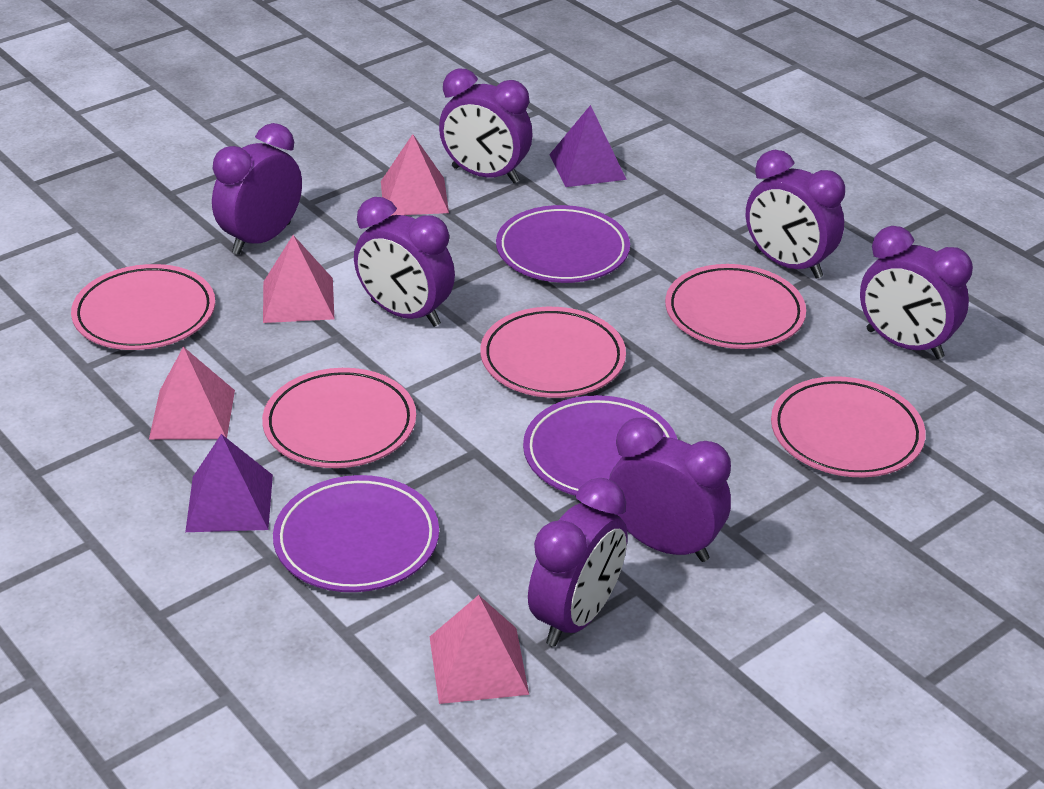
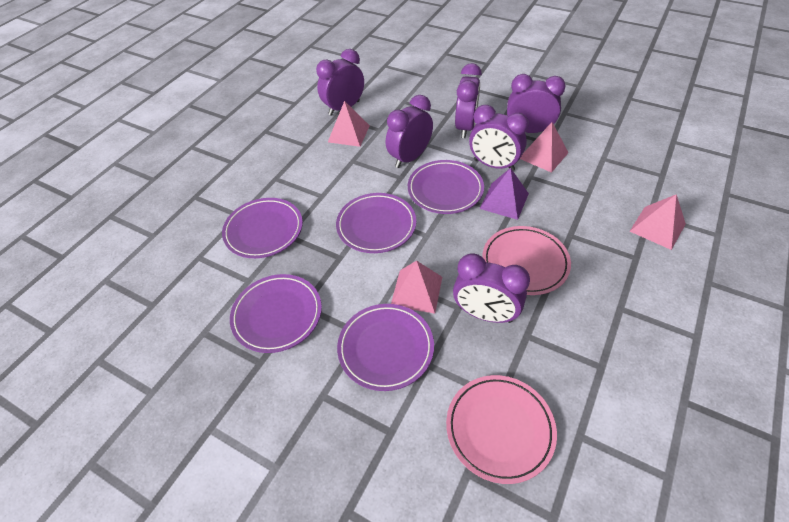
pink plate: 5 -> 2
purple clock: 7 -> 6
purple plate: 3 -> 5
purple pyramid: 2 -> 1

